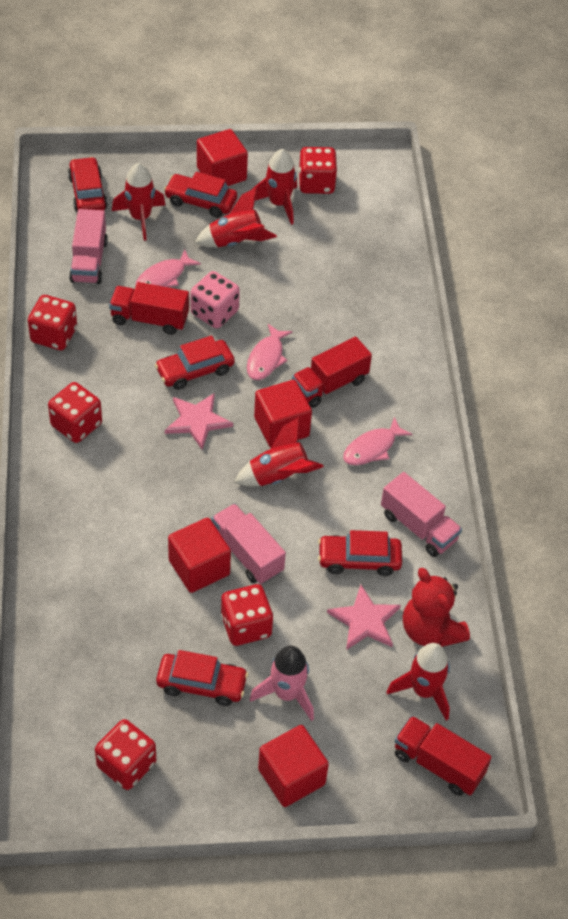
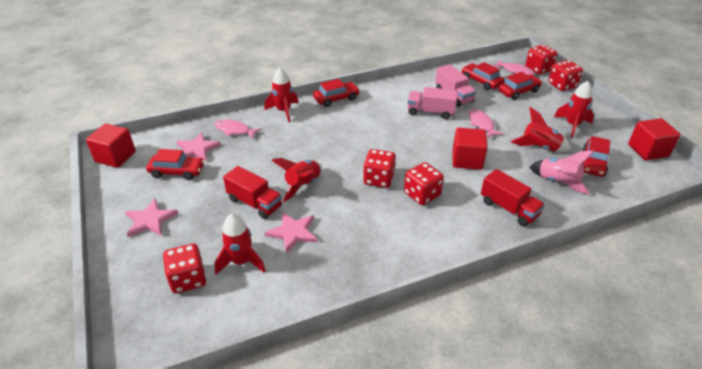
pink dice: 1 -> 0
pink star: 2 -> 3
pink truck: 3 -> 2
red cube: 4 -> 3
red teddy bear: 1 -> 0
red truck: 3 -> 2

